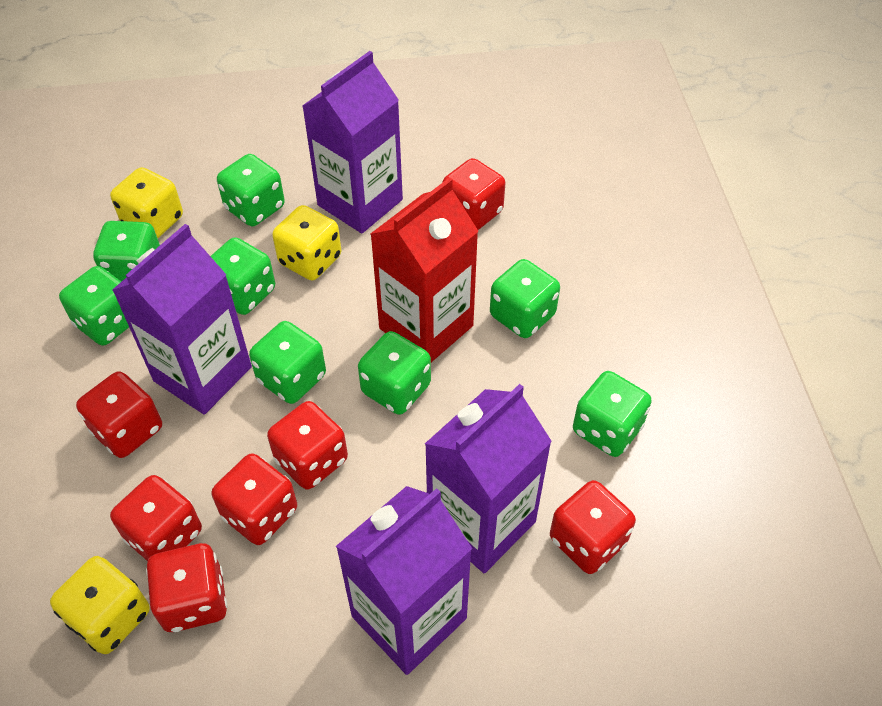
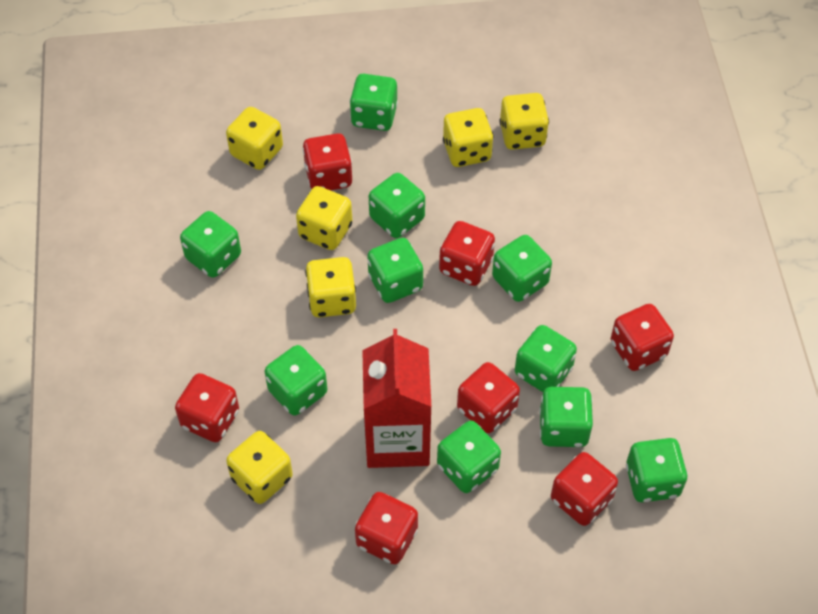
green dice: 8 -> 10
purple carton: 4 -> 0
yellow dice: 3 -> 6

